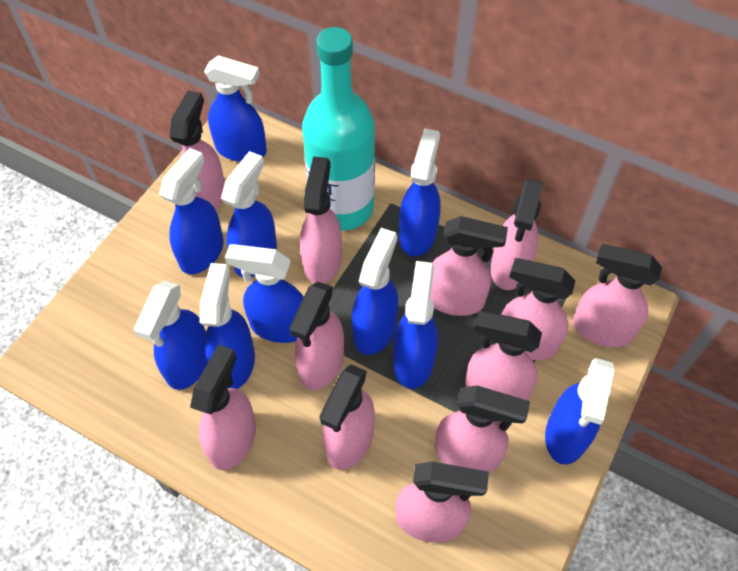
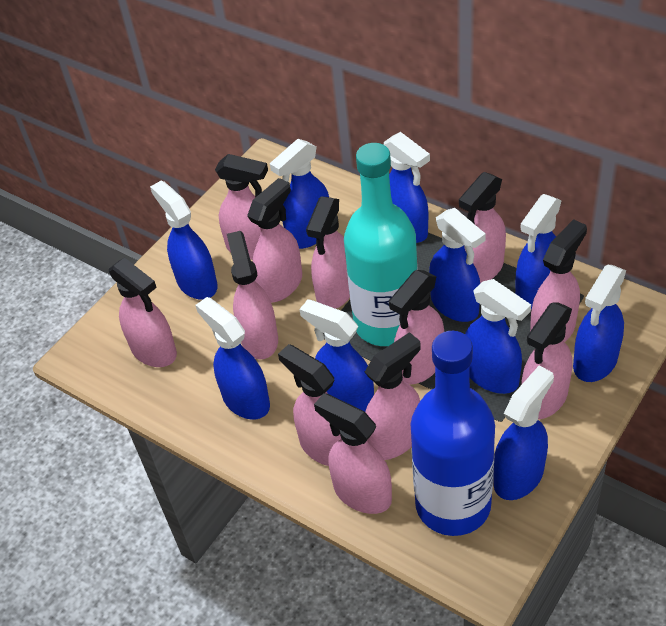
blue bottle: 0 -> 1

